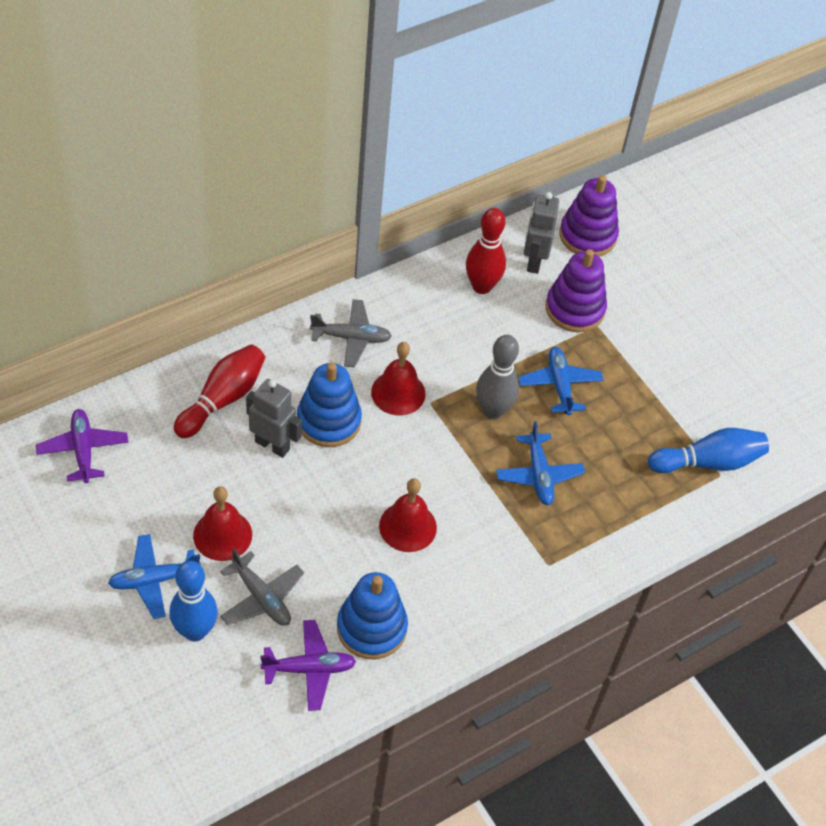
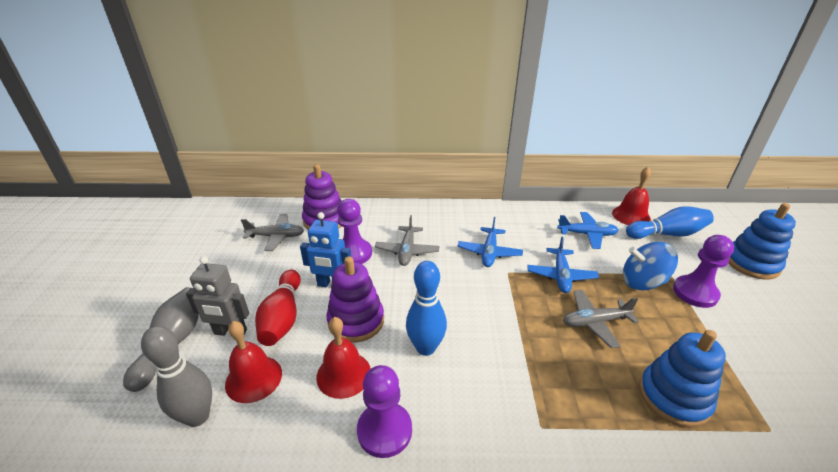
blue robot: 0 -> 1
blue spinning top: 0 -> 1
grey bowling pin: 1 -> 2
grey plane: 2 -> 3
grey robot: 2 -> 1
purple pawn: 0 -> 3
purple plane: 2 -> 0
red bowling pin: 2 -> 1

